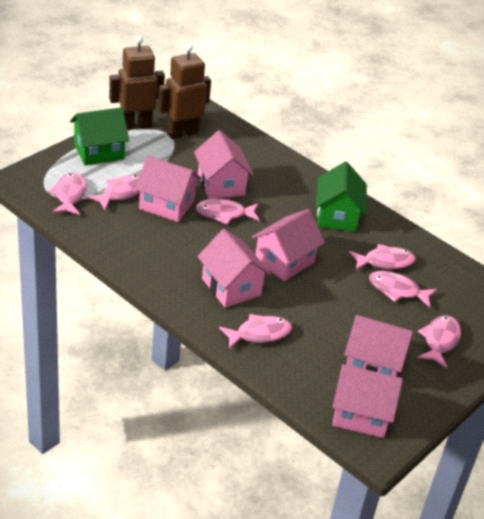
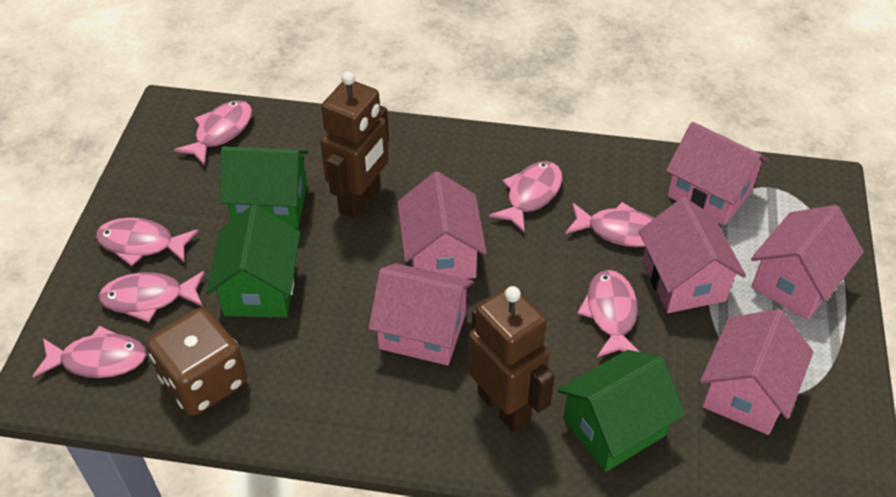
brown dice: 0 -> 1
green house: 2 -> 3

